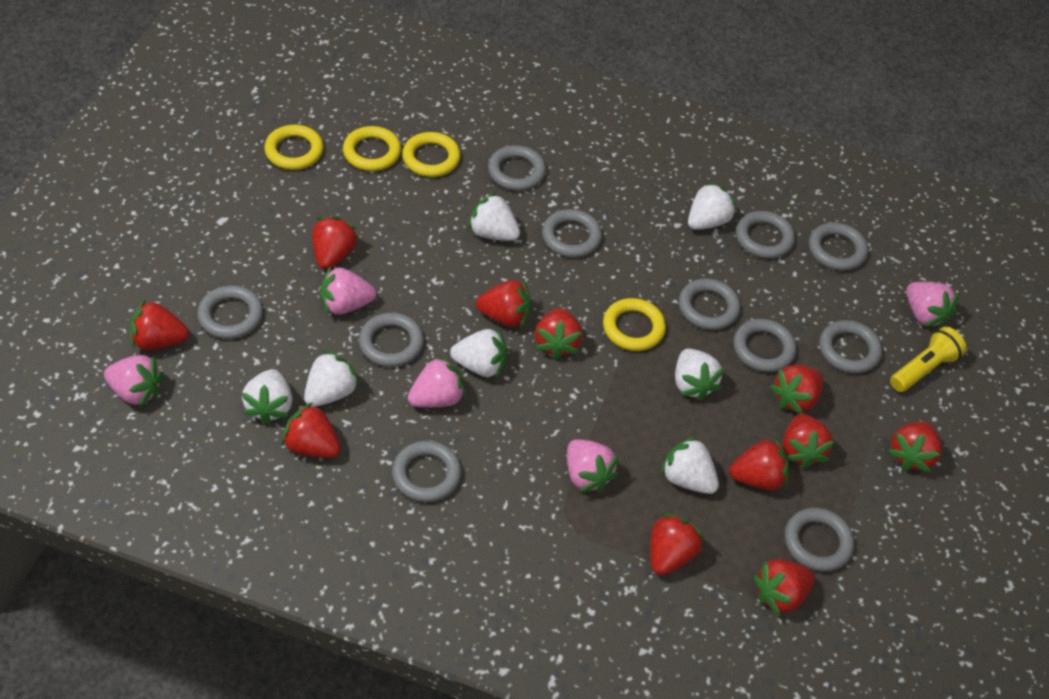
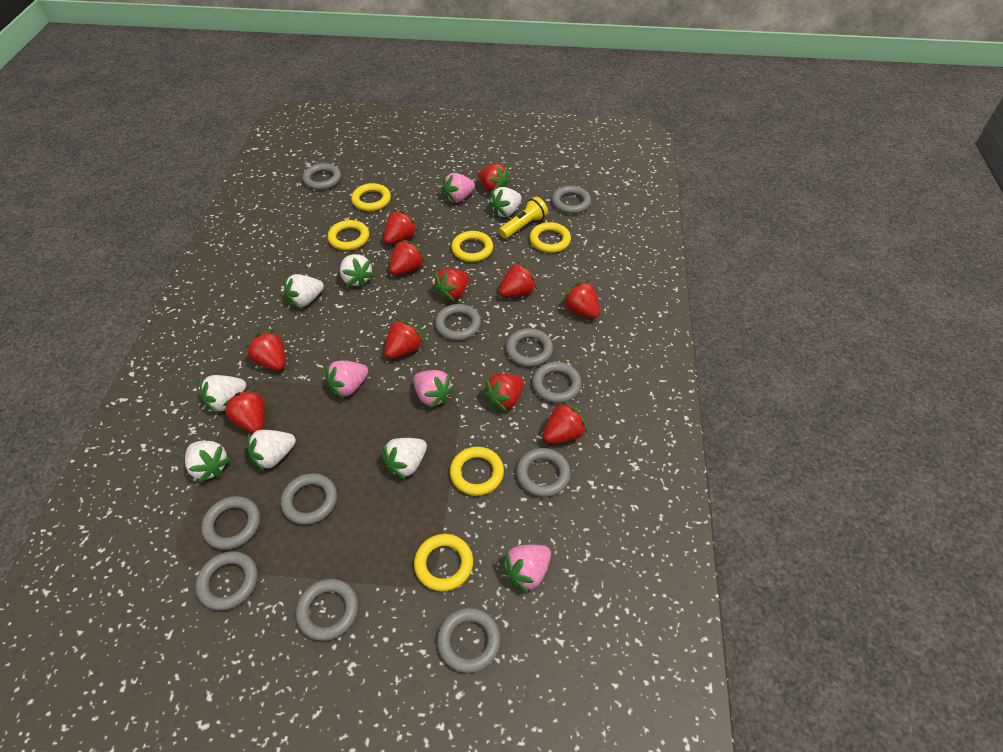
pink strawberry: 5 -> 4
yellow ring: 4 -> 6

